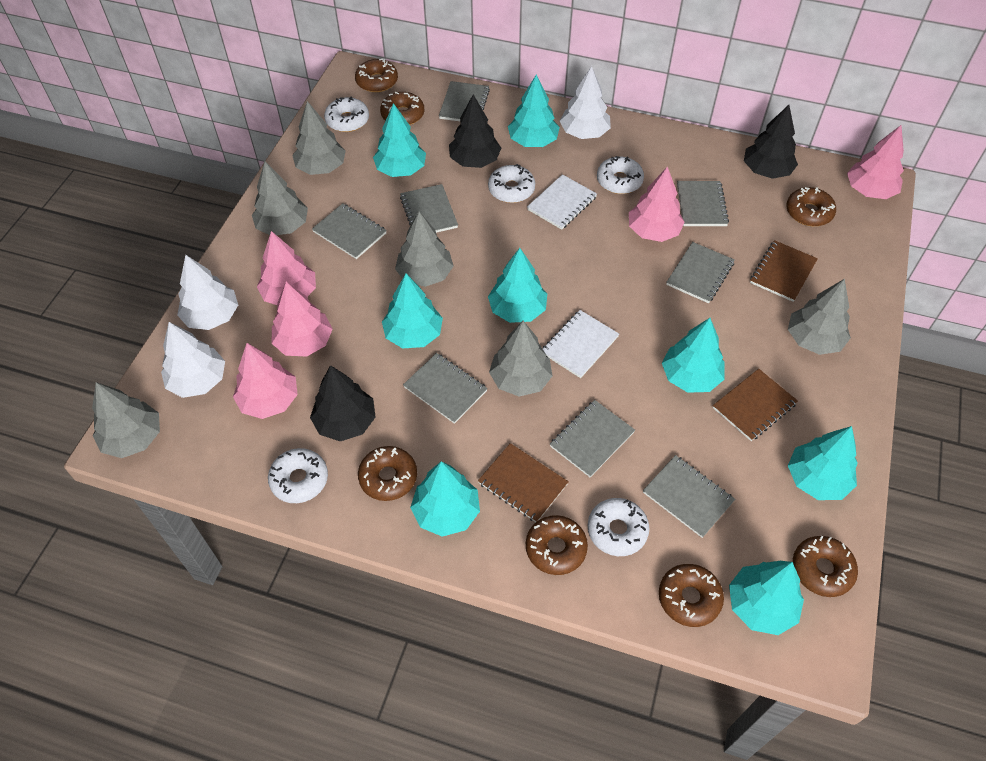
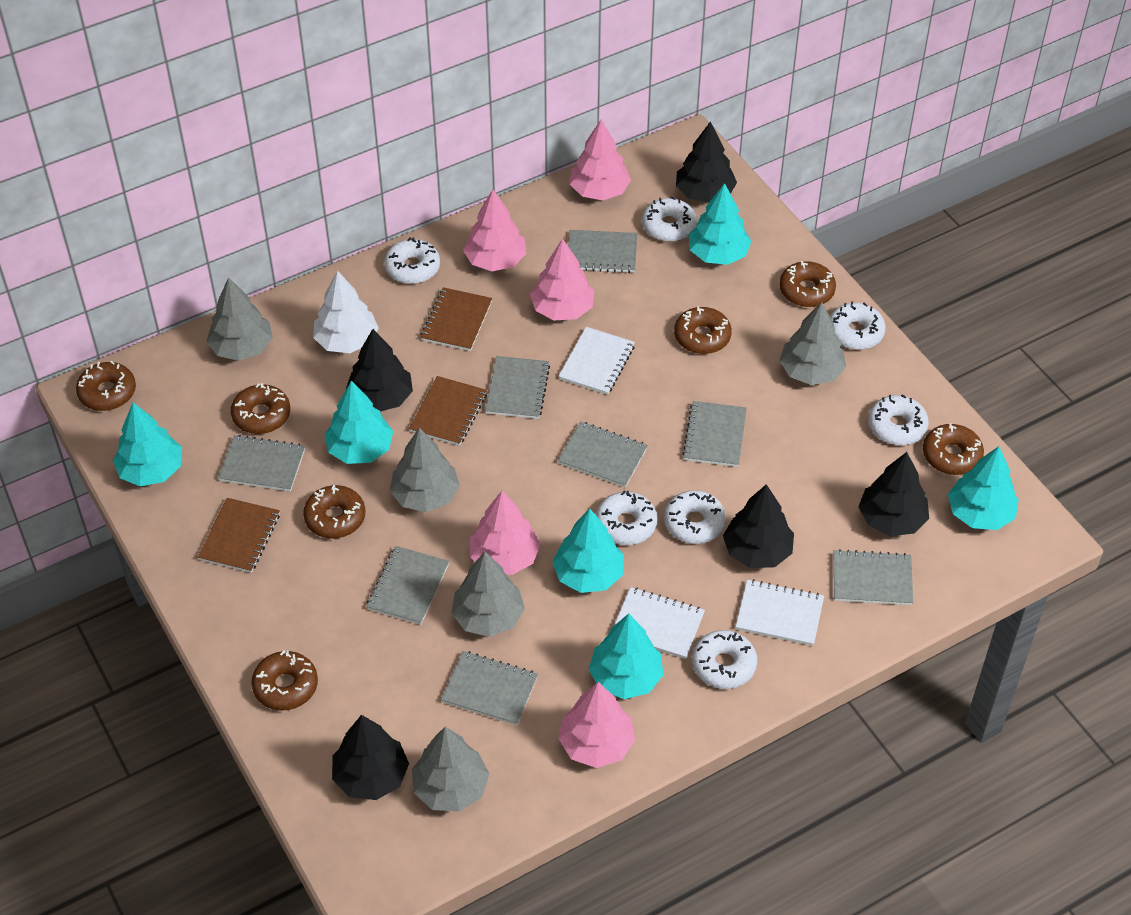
black tree: 3 -> 5
grey tree: 6 -> 5
turquoise tree: 8 -> 6
white donut: 5 -> 7
white notebook: 2 -> 3
white tree: 3 -> 1

